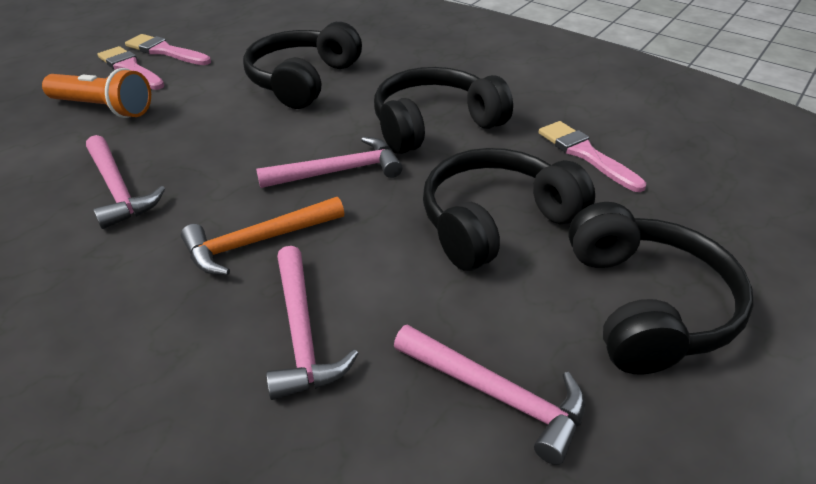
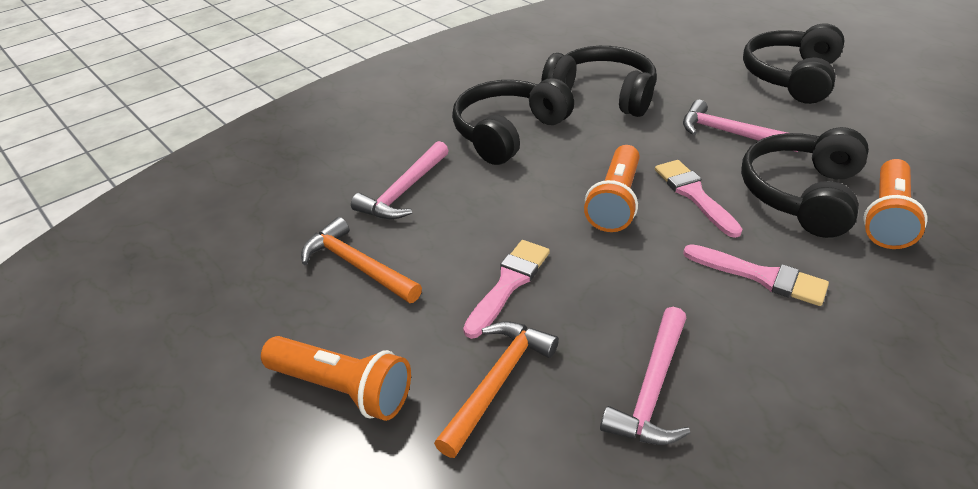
orange flashlight: 1 -> 3
orange hammer: 1 -> 2
pink hammer: 4 -> 3

